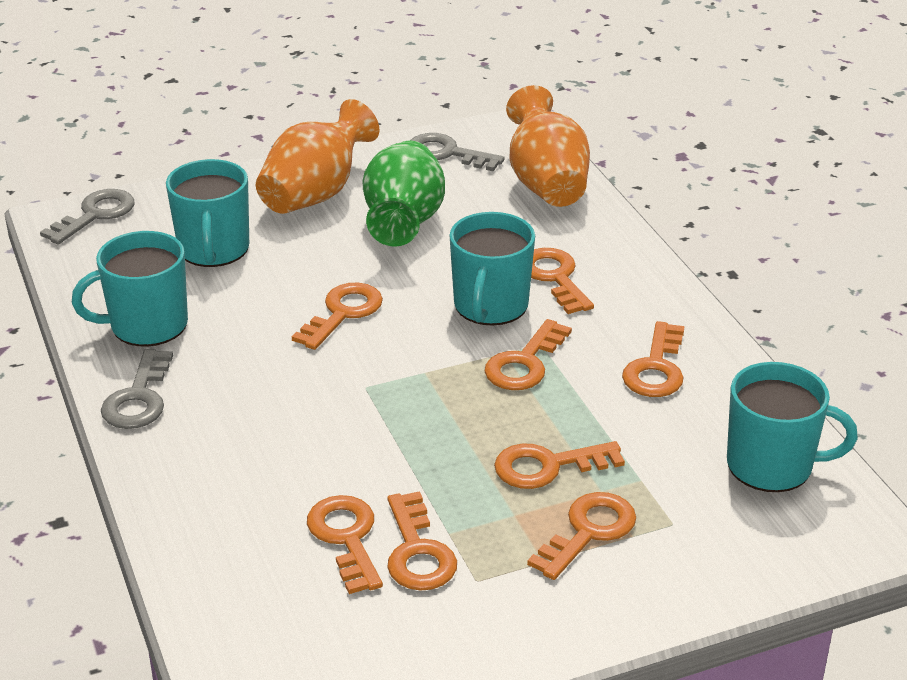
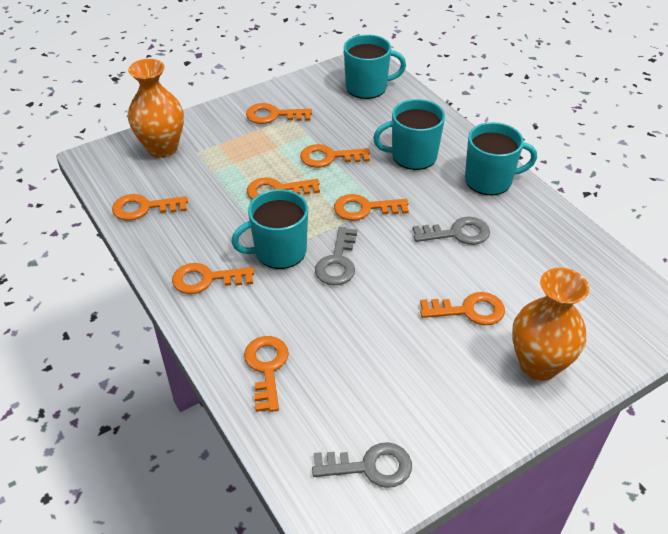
green vase: 1 -> 0

